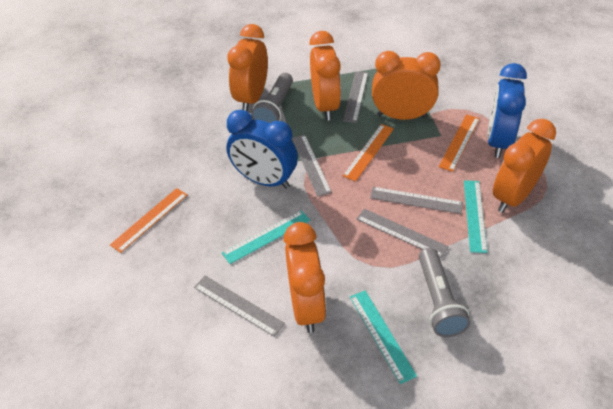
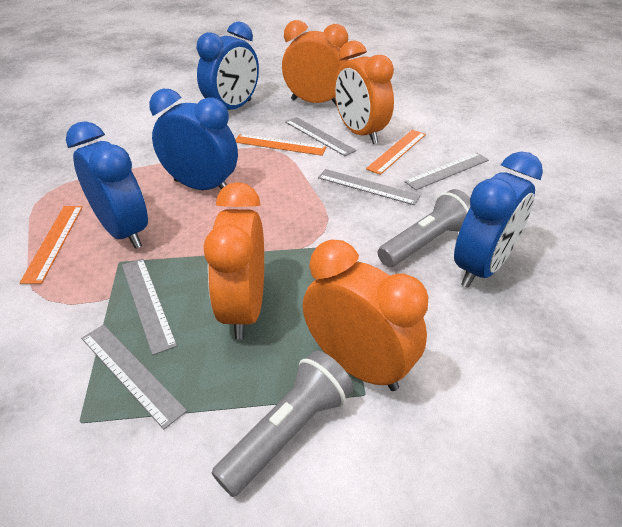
blue clock: 2 -> 4
orange clock: 5 -> 4
turquoise ruler: 3 -> 0

